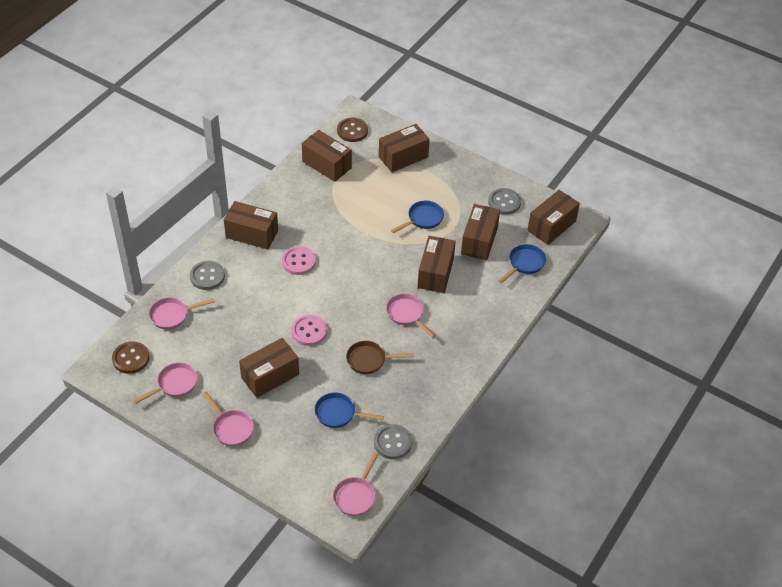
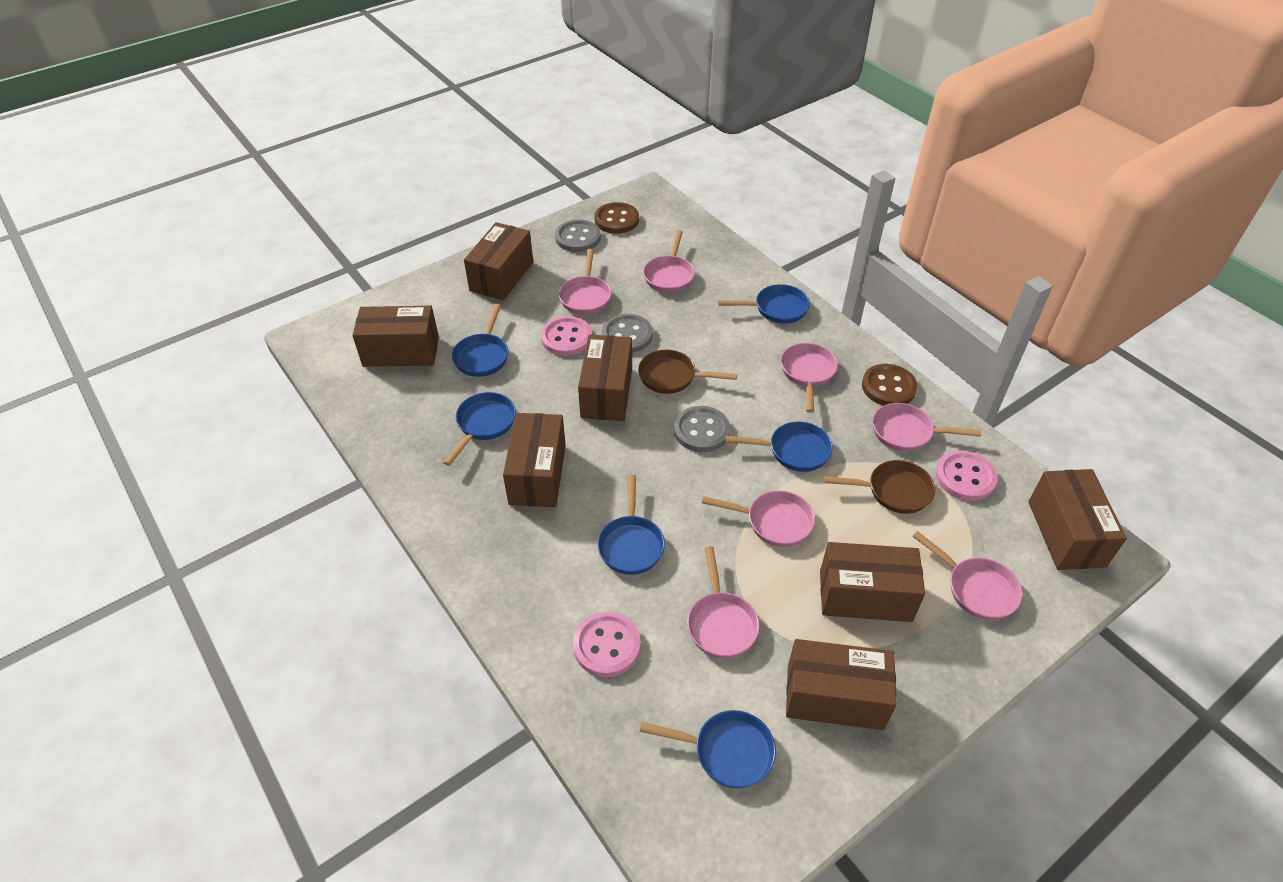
blue pan: 3 -> 6
brown pan: 1 -> 2
pink button: 2 -> 3
pink pan: 5 -> 7

